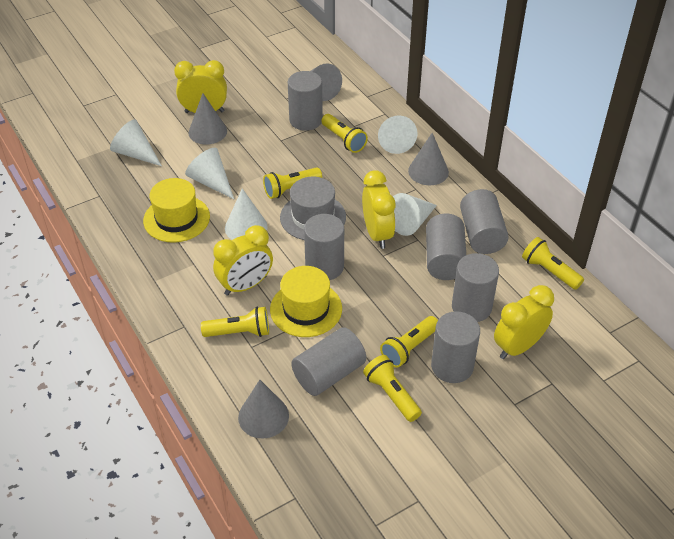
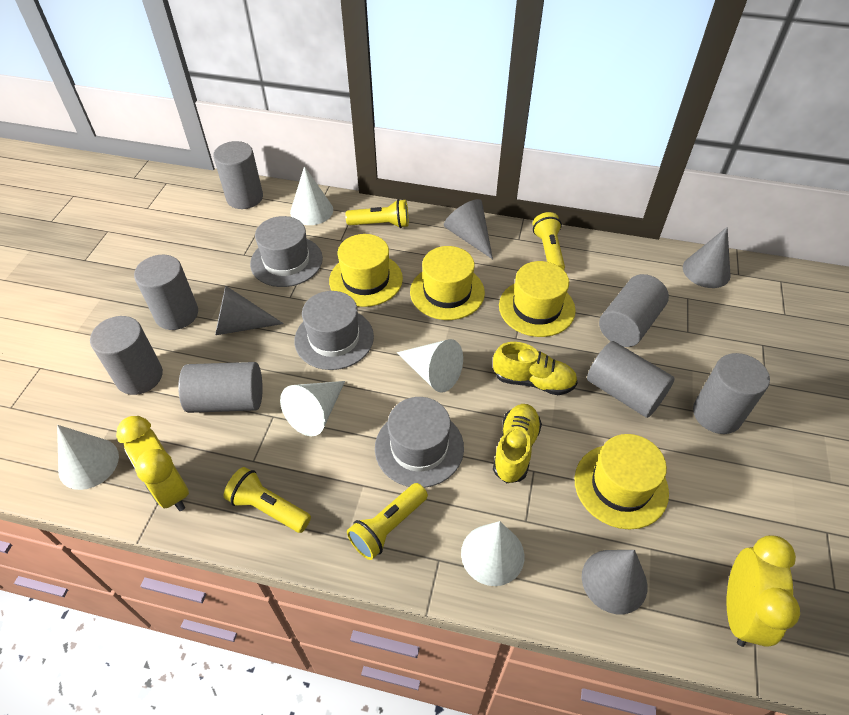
grey hat: 1 -> 3
yellow clock: 4 -> 2
yellow flashlight: 6 -> 4
yellow hat: 2 -> 4
yellow shoe: 0 -> 2

